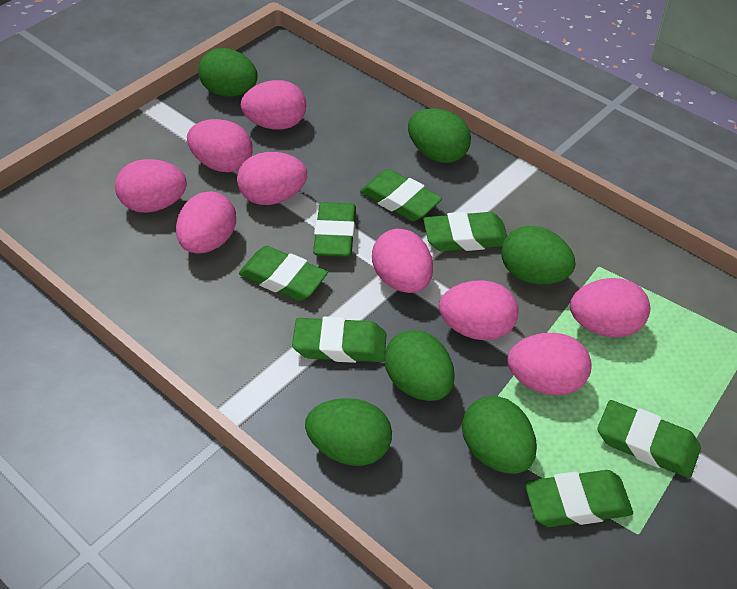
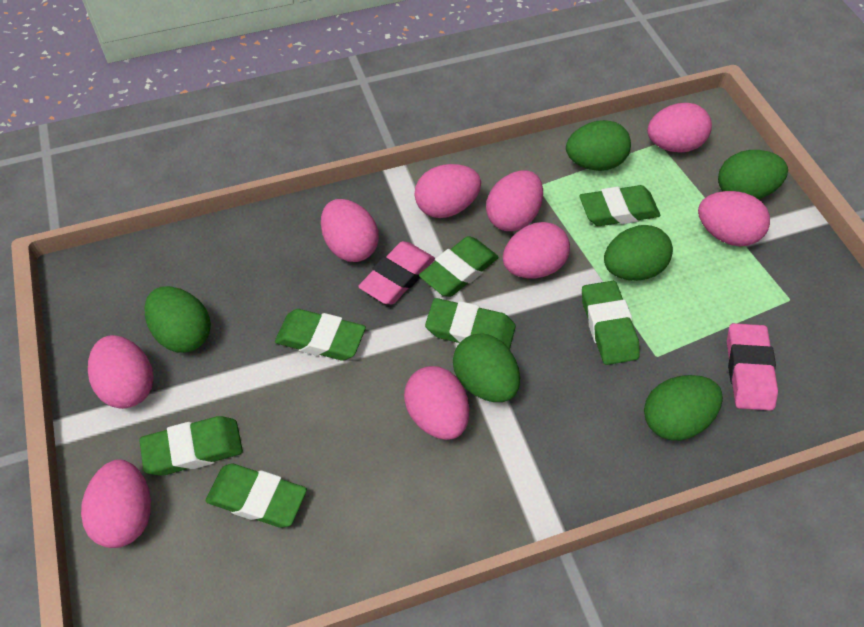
pink eraser: 0 -> 2

